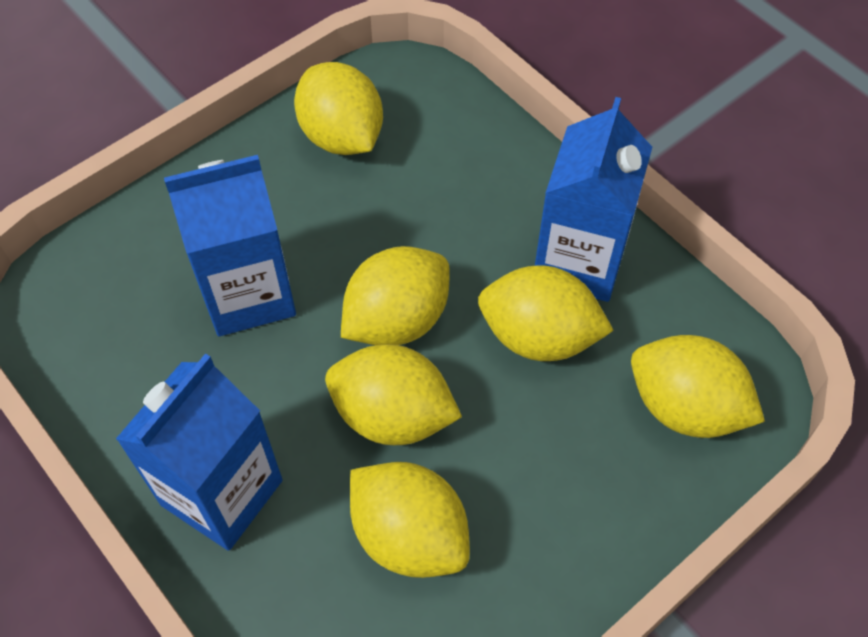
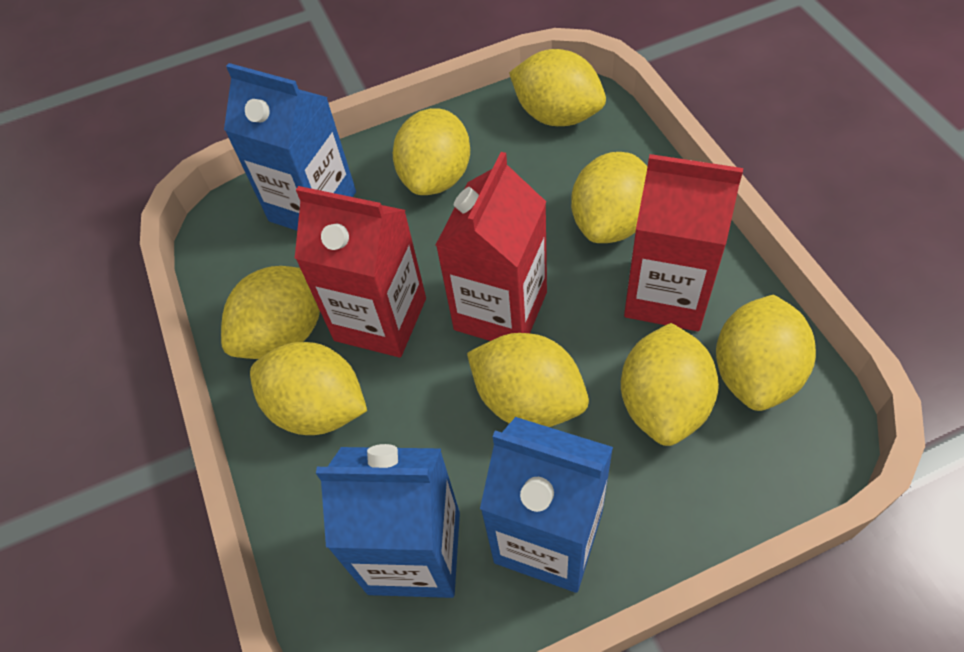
red carton: 0 -> 3
yellow lemon: 6 -> 8

